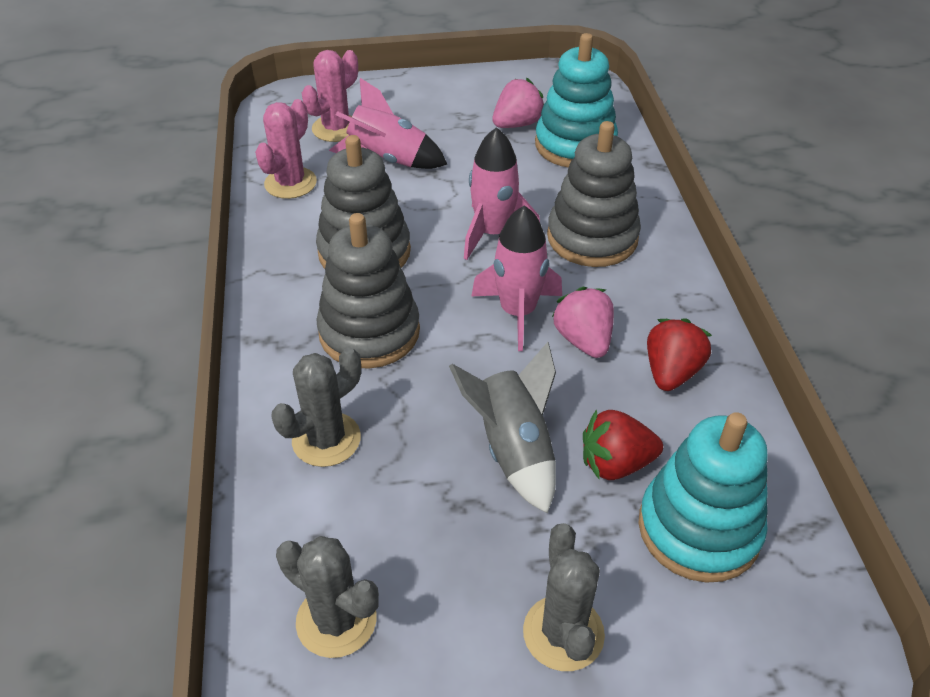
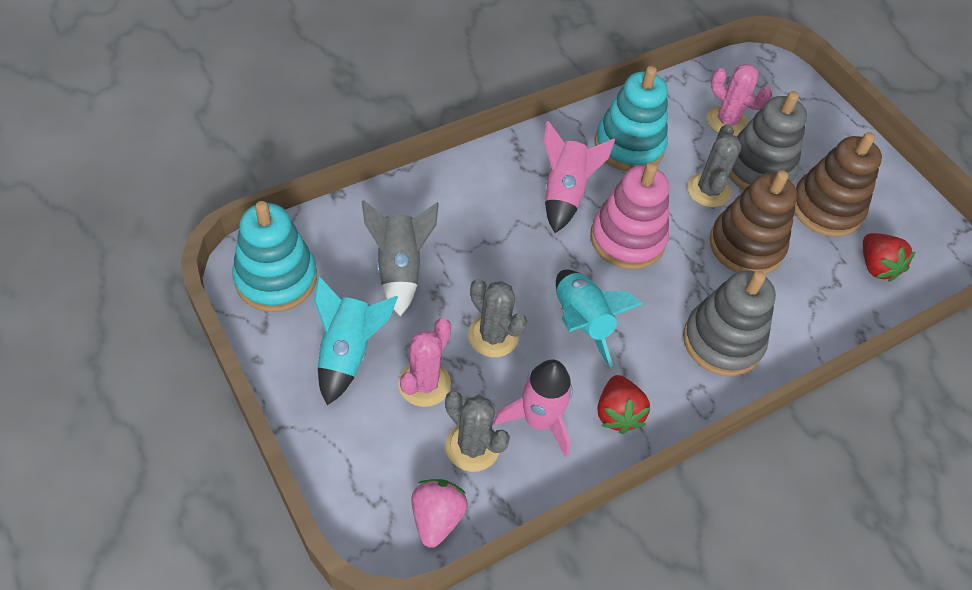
brown stacking toy: 0 -> 2
grey stacking toy: 3 -> 2
pink rocket: 3 -> 2
pink stacking toy: 0 -> 1
pink strawberry: 2 -> 1
turquoise rocket: 0 -> 2

